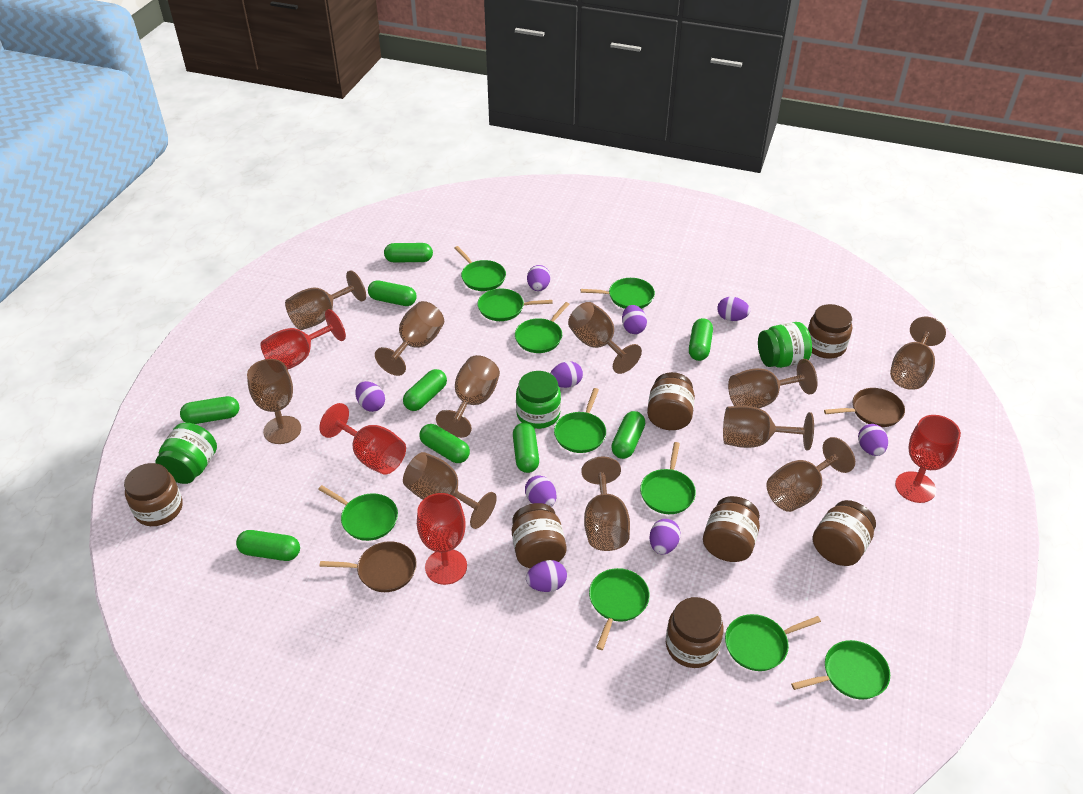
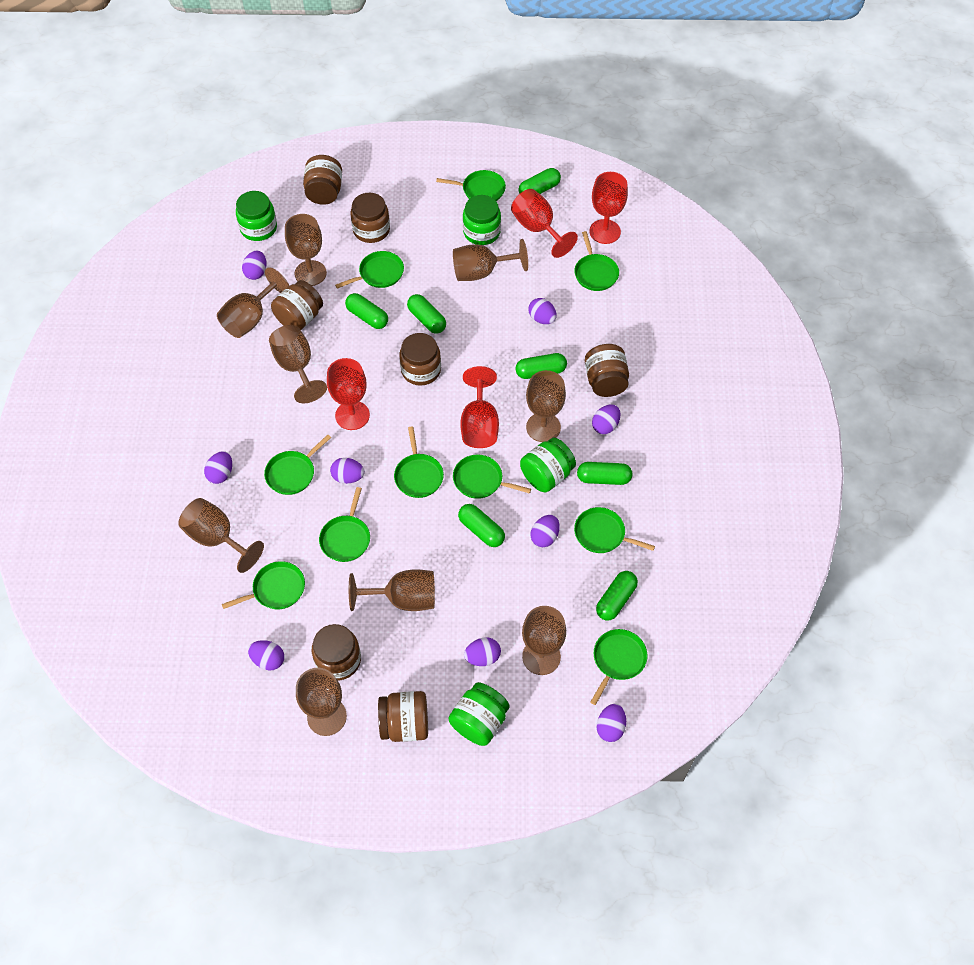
brown goblet: 11 -> 9
brown pan: 2 -> 0
green capsule: 9 -> 7
green jar: 3 -> 4

